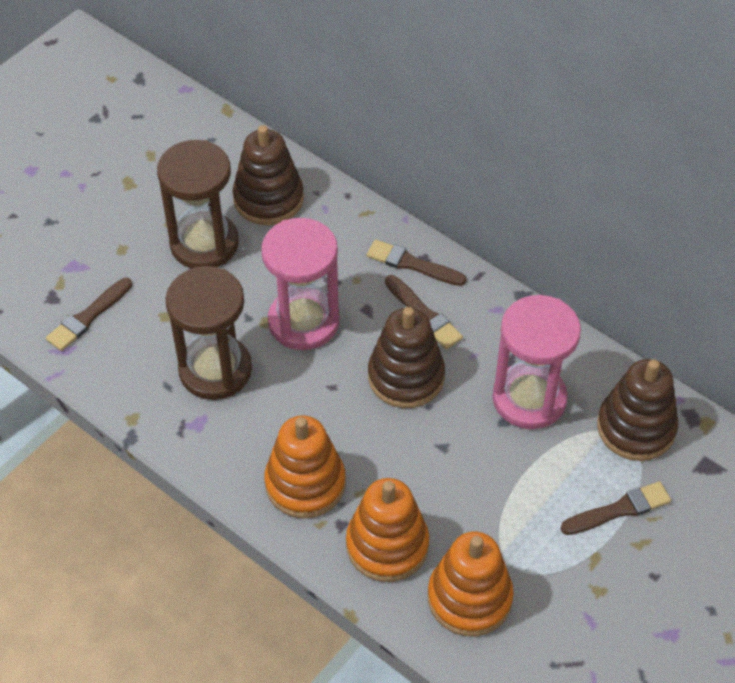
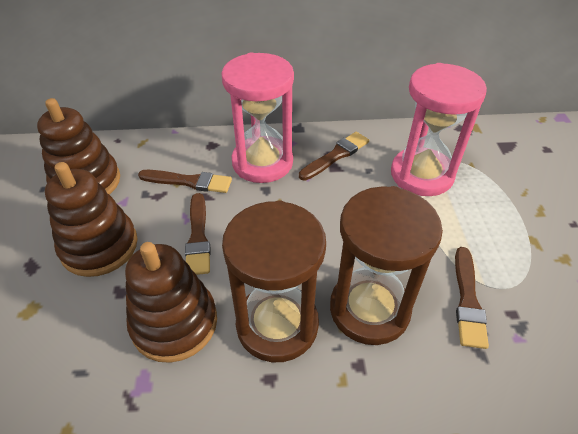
orange stacking toy: 3 -> 0

